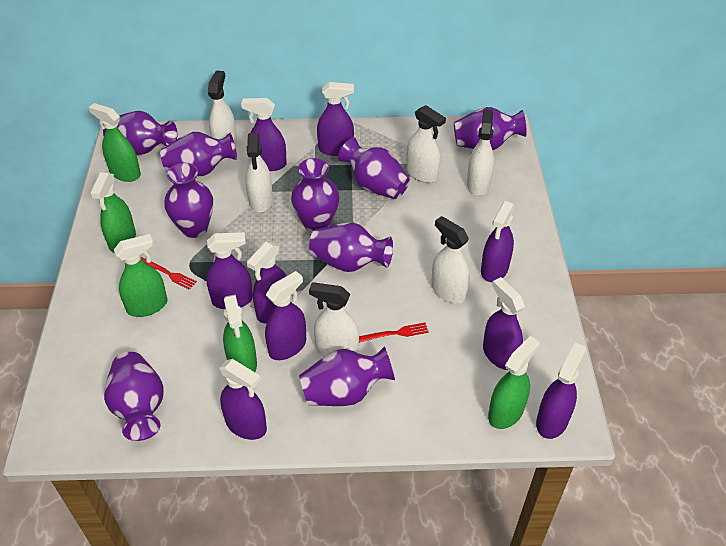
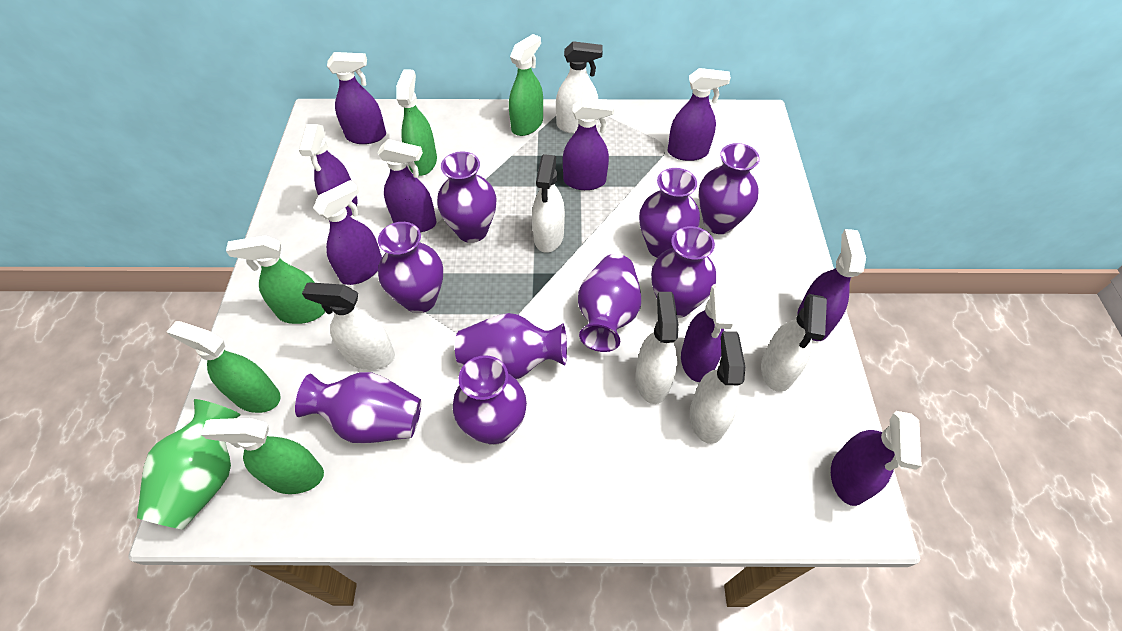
green vase: 0 -> 1
red fork: 2 -> 0

